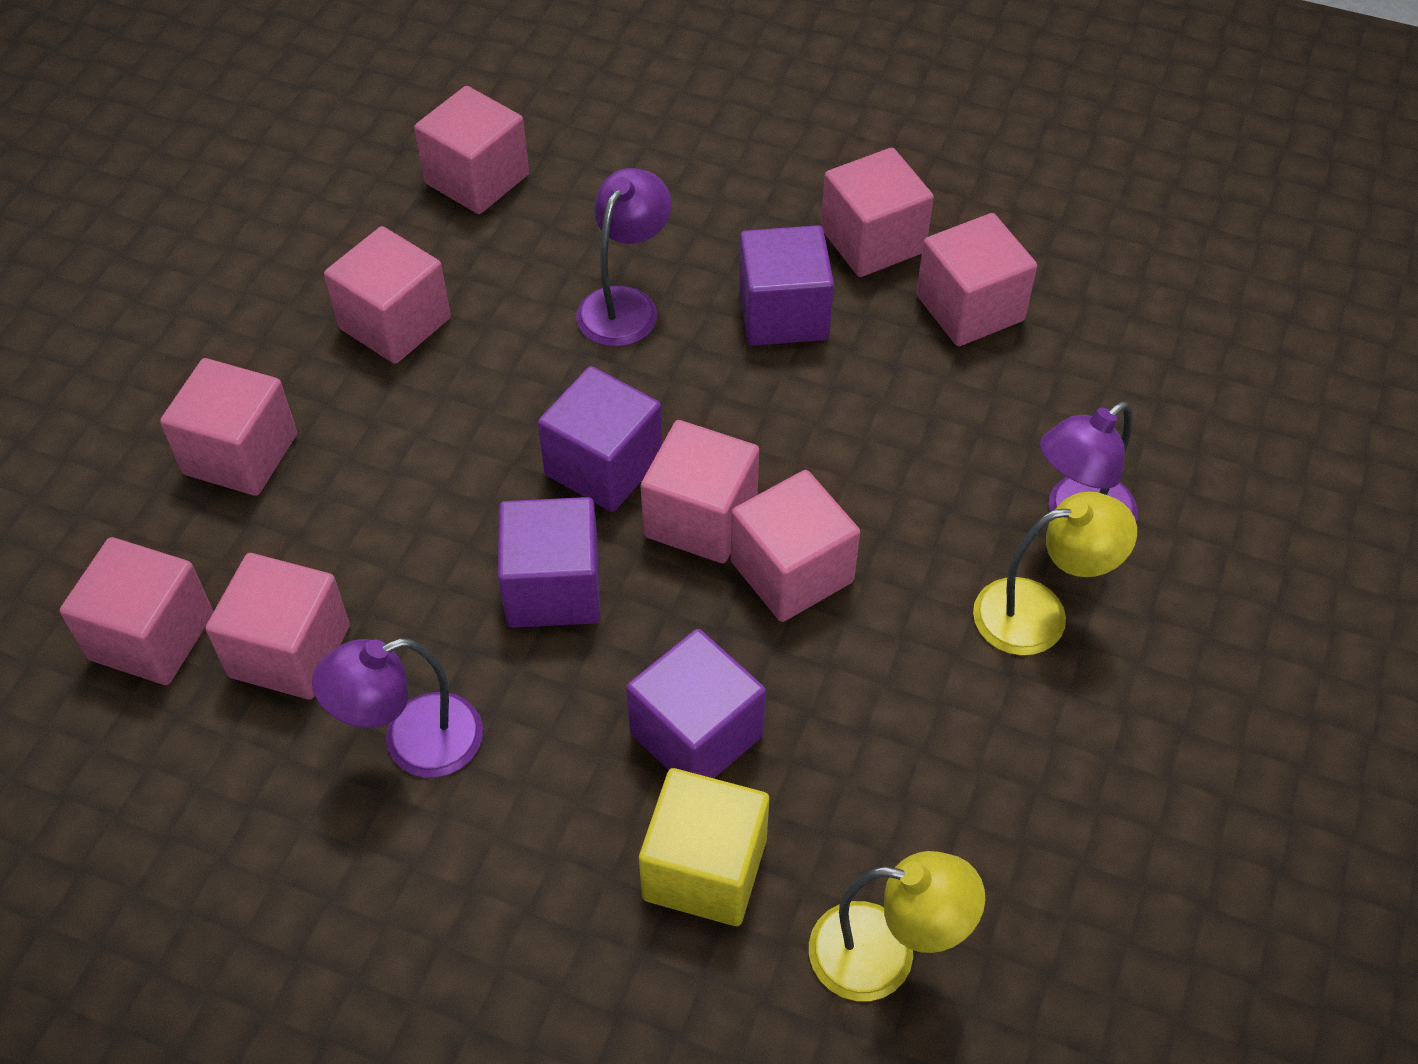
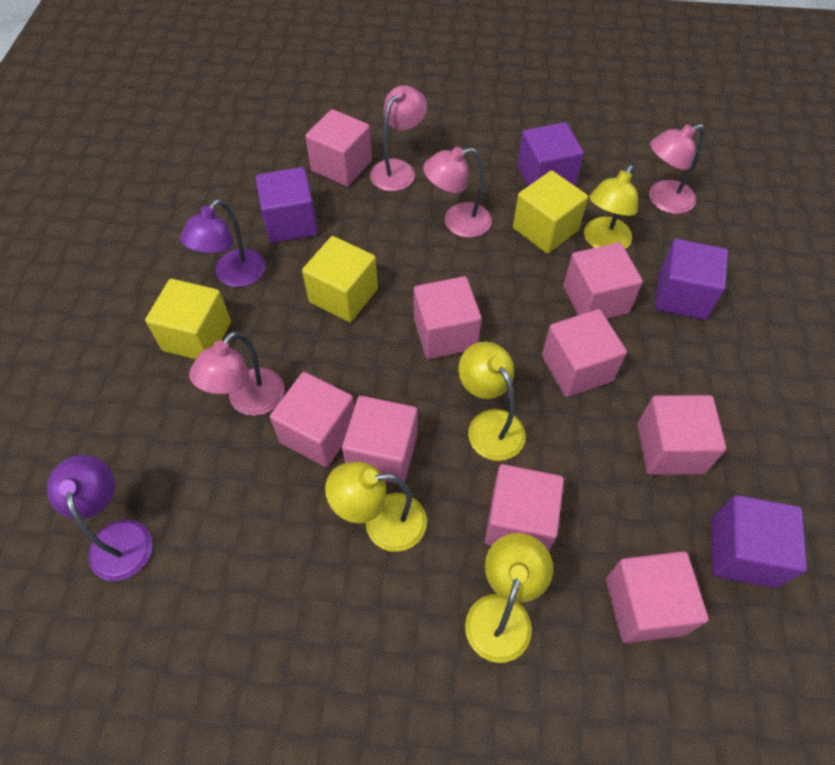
pink lamp: 0 -> 4
purple lamp: 3 -> 2
yellow cube: 1 -> 3
yellow lamp: 2 -> 4

